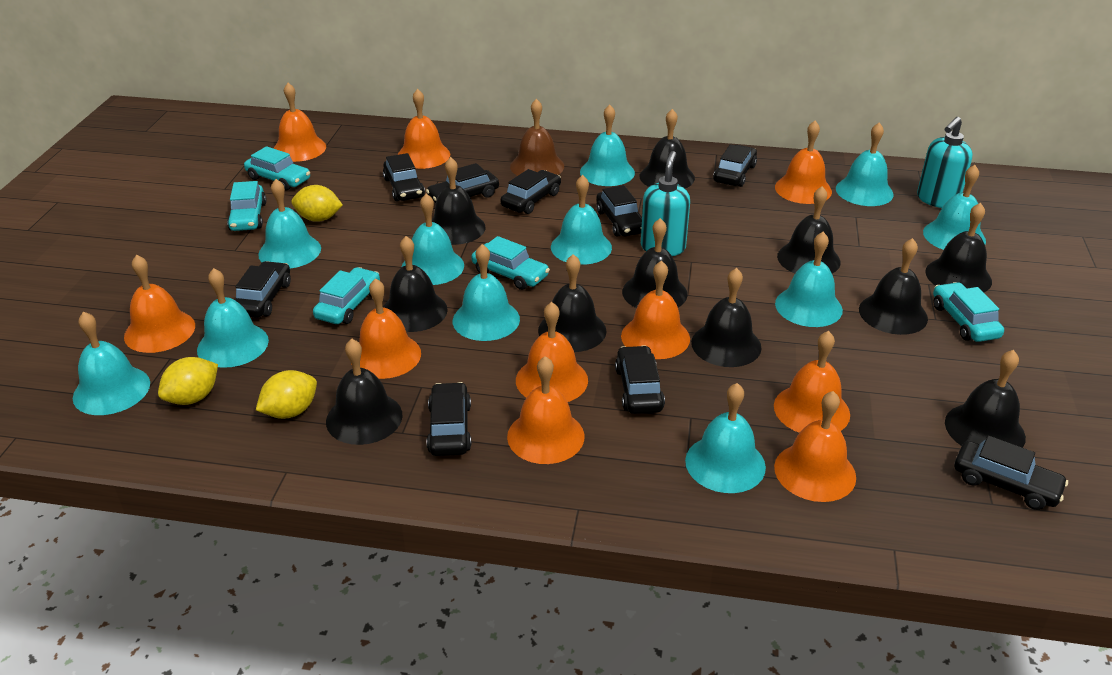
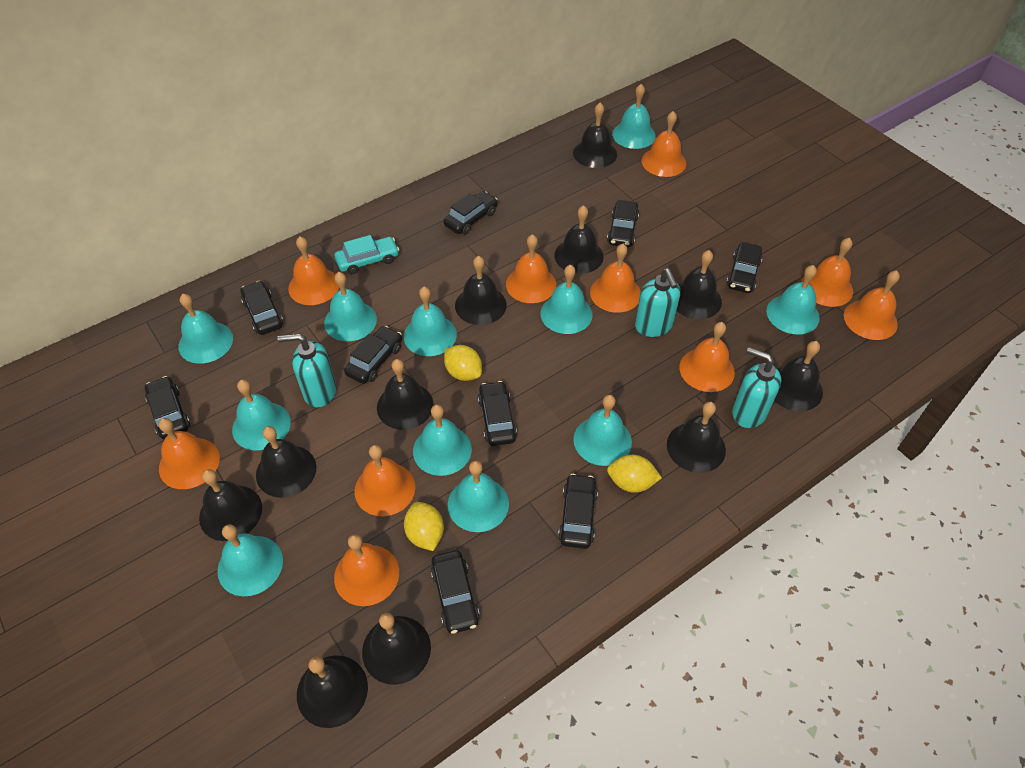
brown bell: 1 -> 0
turquoise car: 5 -> 1
turquoise soap dispenser: 2 -> 3

